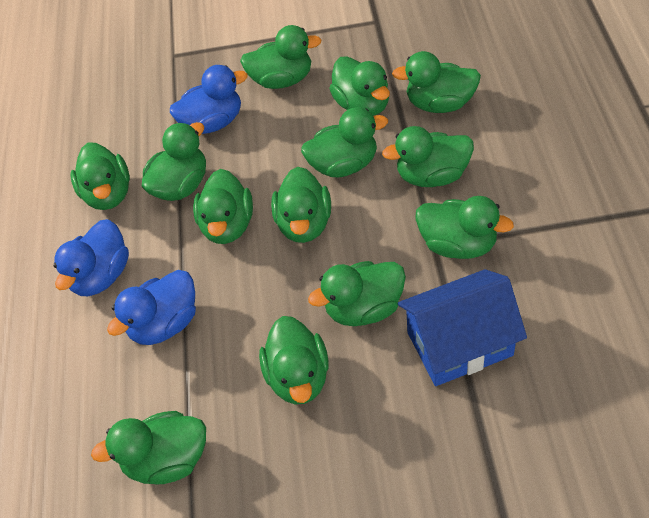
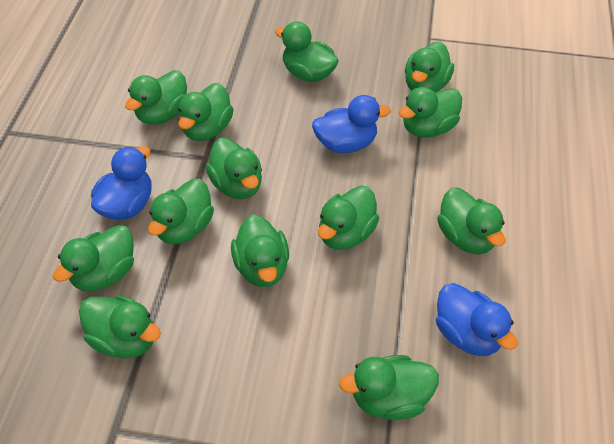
blue house: 1 -> 0

